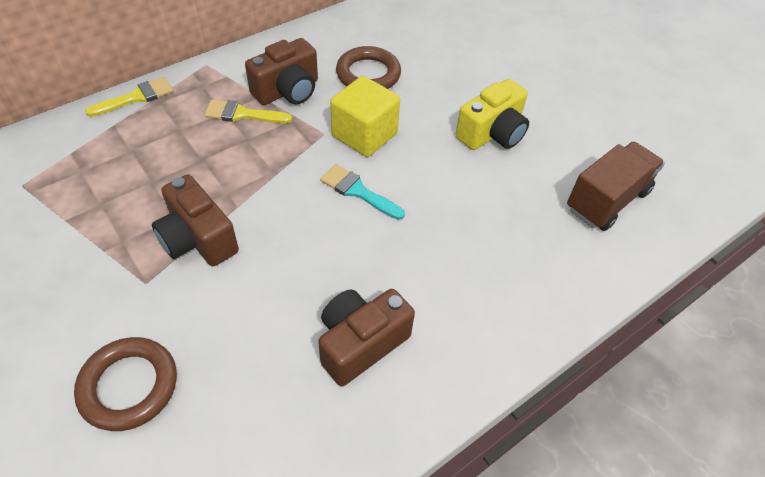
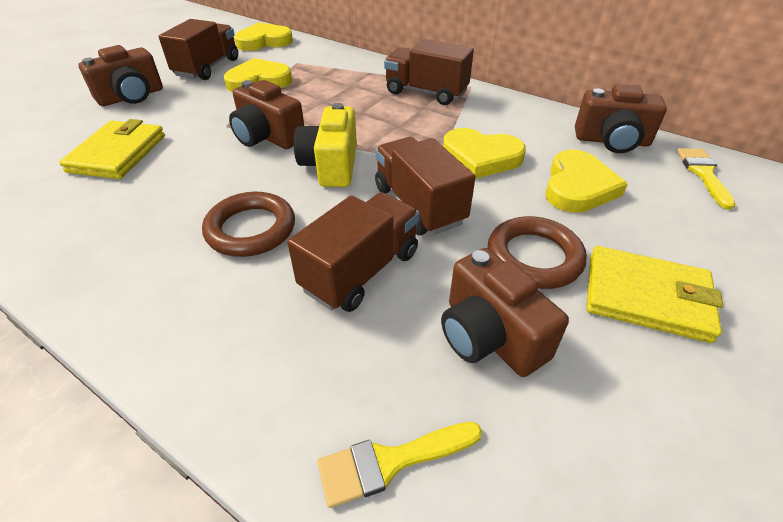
brown camera: 3 -> 4
brown truck: 1 -> 4
turquoise brush: 1 -> 0
yellow cube: 1 -> 0
yellow heart: 0 -> 4
yellow wallet: 0 -> 2

